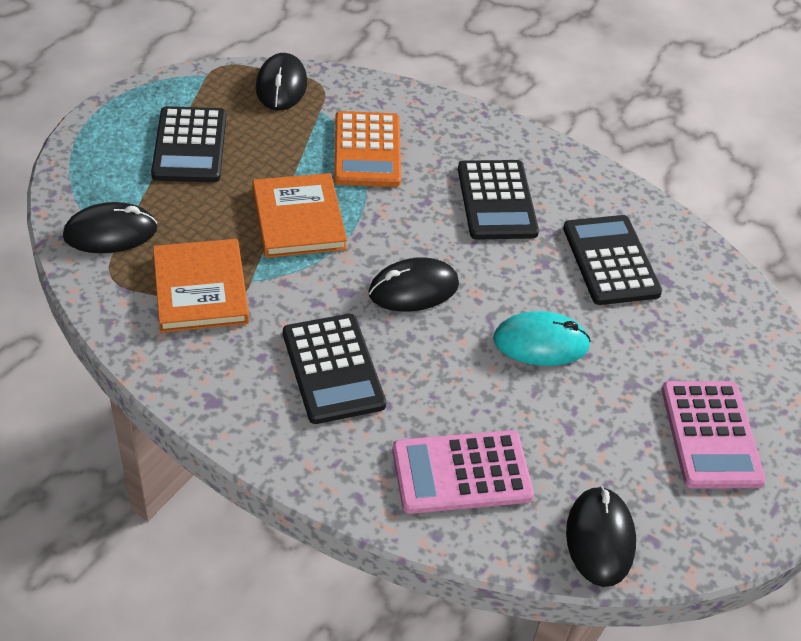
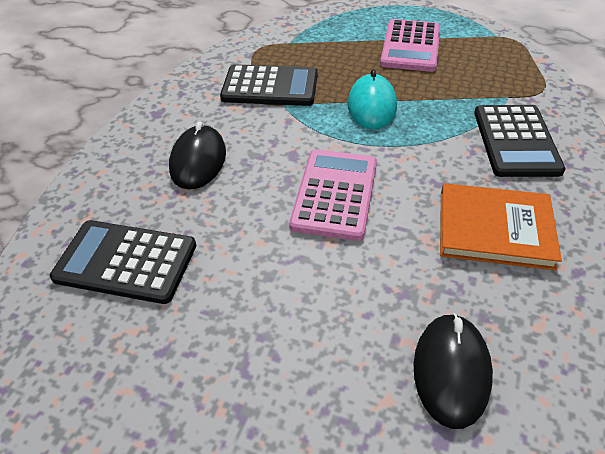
black calculator: 4 -> 3
black mouse: 4 -> 2
orange book: 2 -> 1
orange calculator: 1 -> 0

